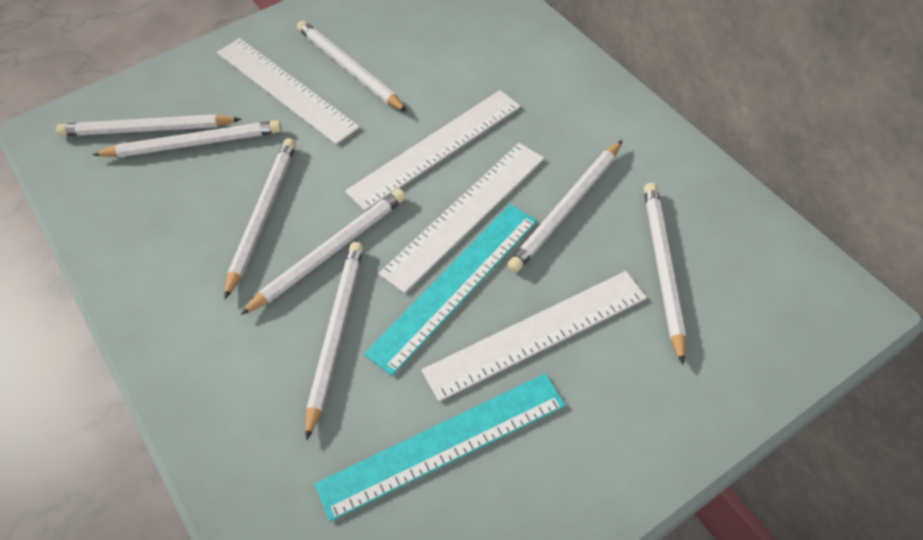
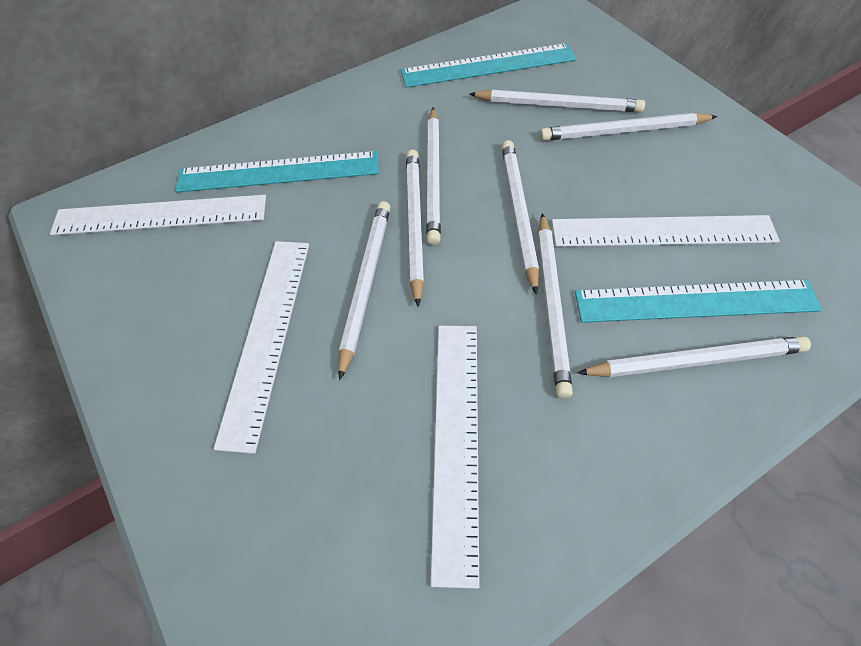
turquoise ruler: 2 -> 3

